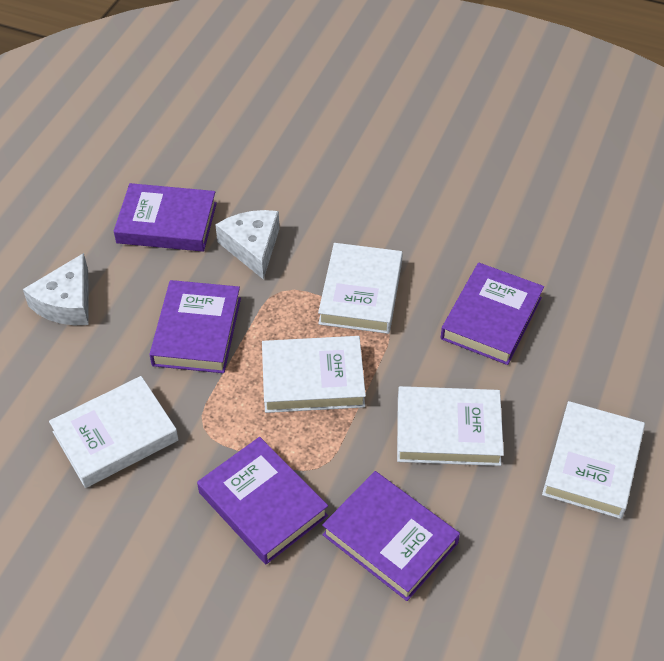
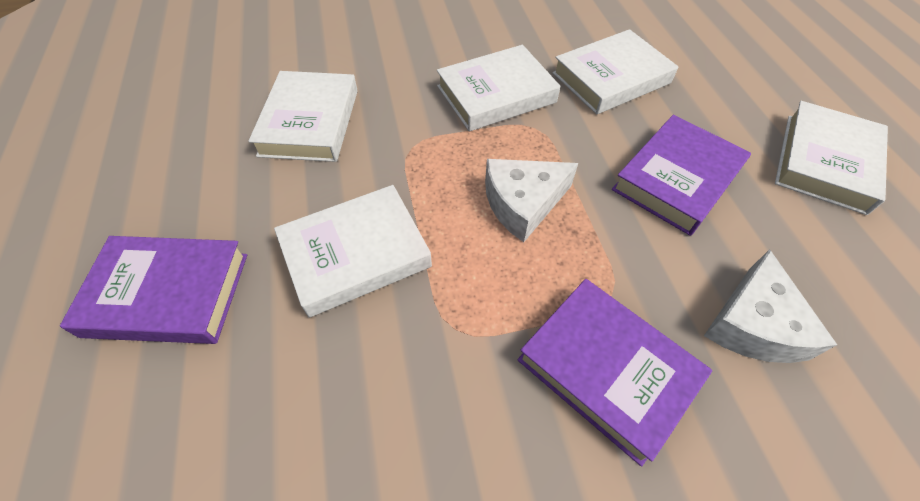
purple book: 5 -> 3

